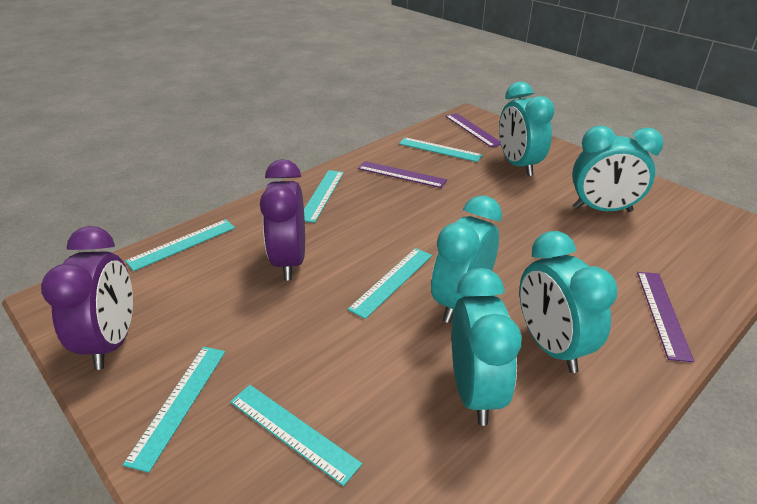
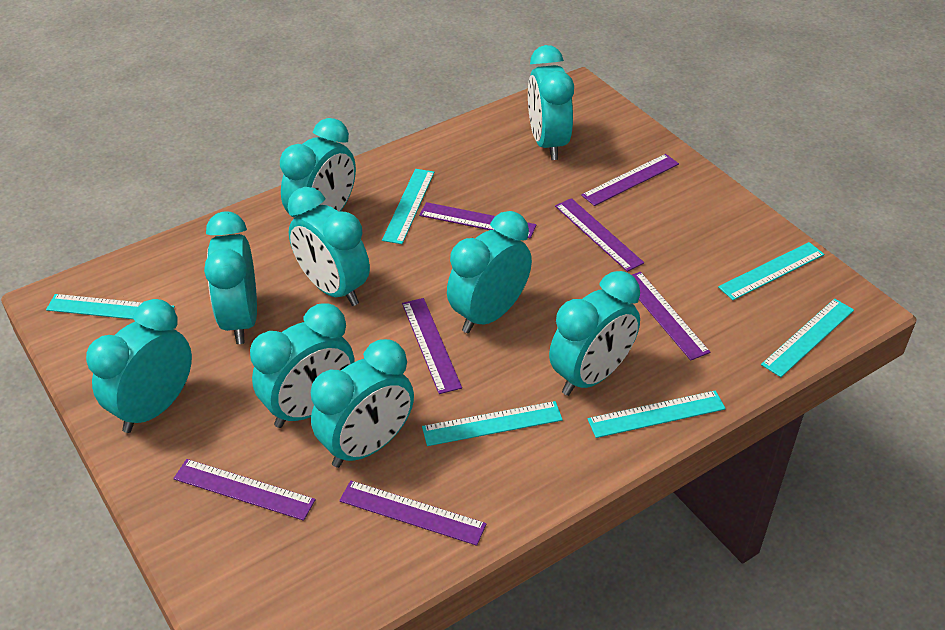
purple clock: 2 -> 0
purple ruler: 3 -> 7
turquoise clock: 5 -> 9

